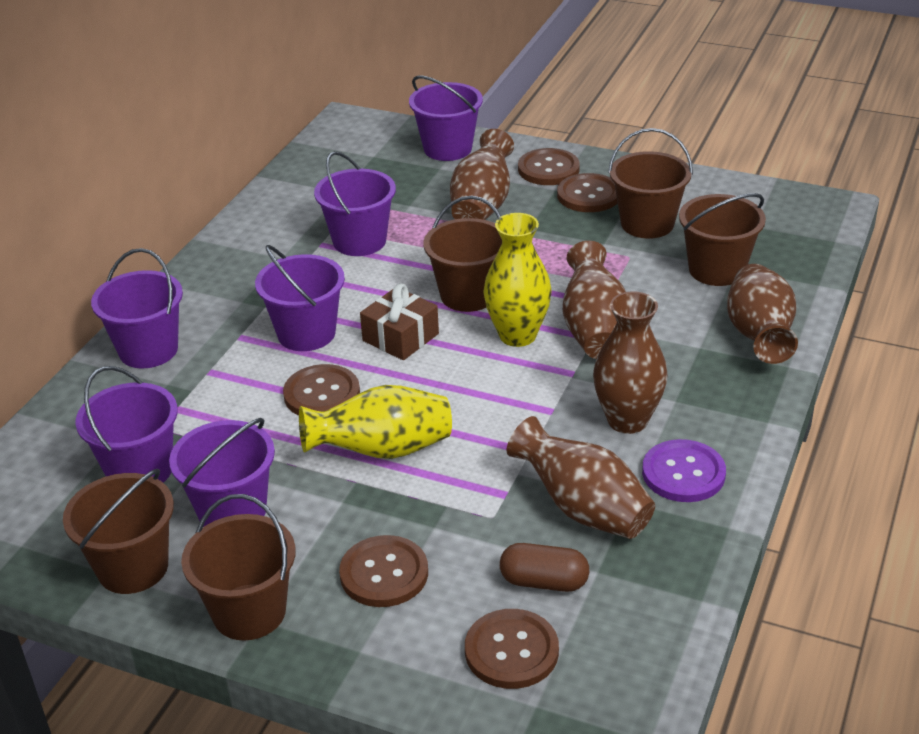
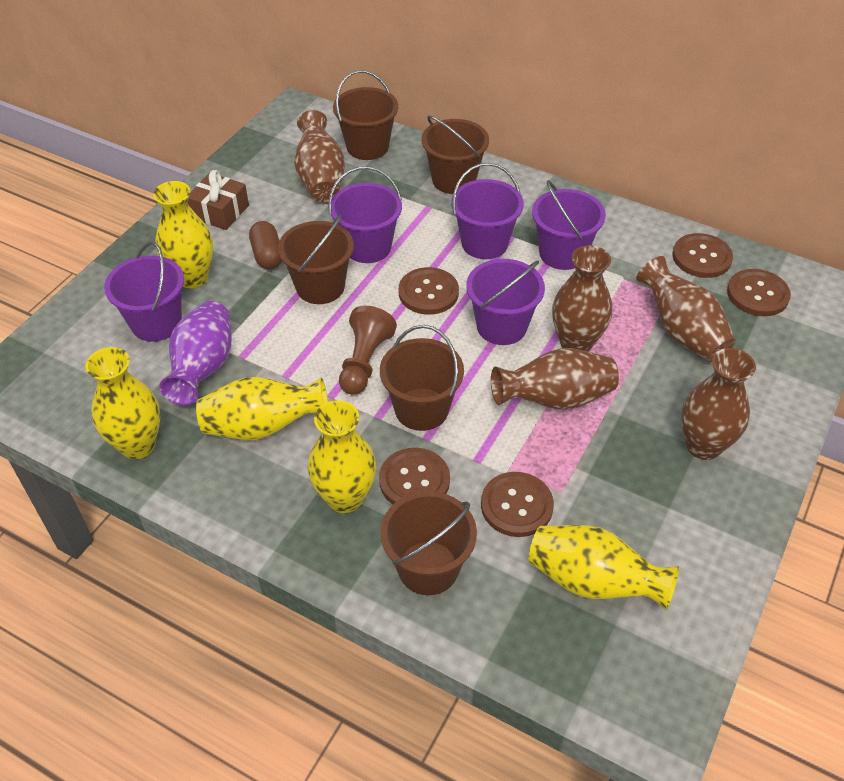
brown pawn: 0 -> 1
purple bucket: 6 -> 5
purple button: 1 -> 0
purple vase: 0 -> 1
yellow vase: 2 -> 5

